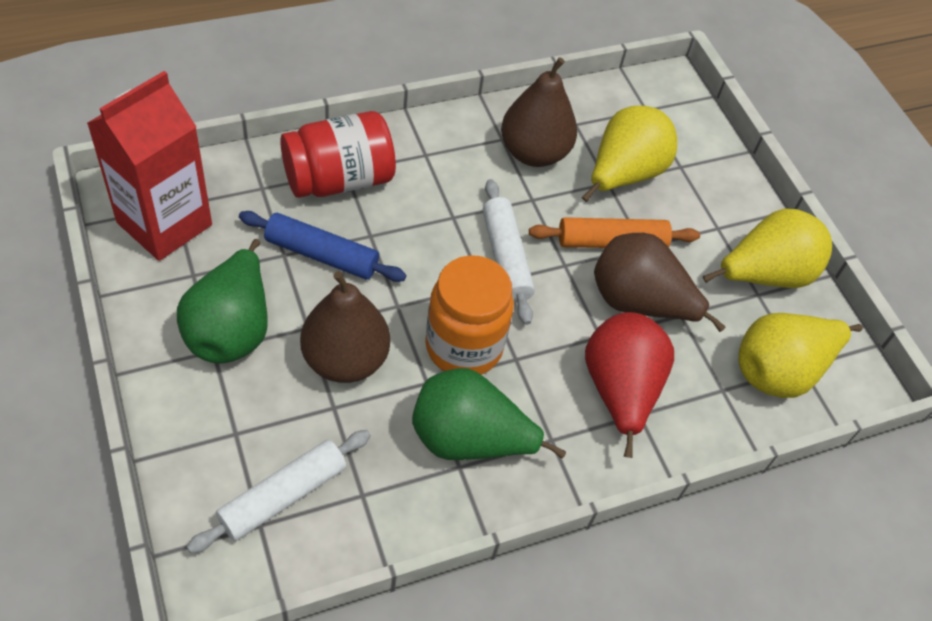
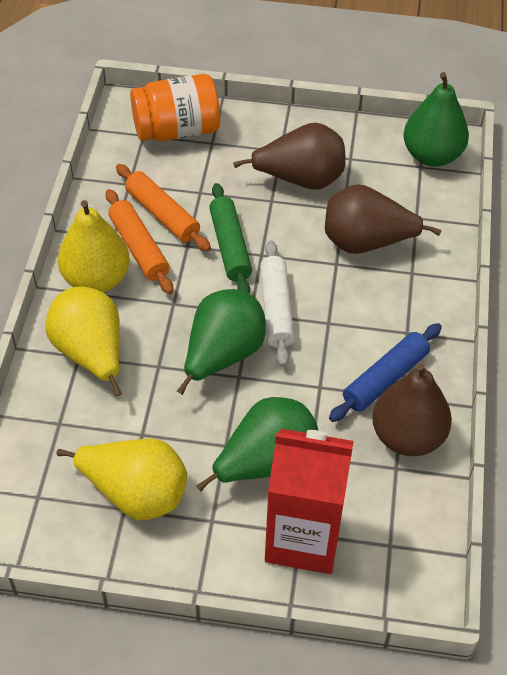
green pear: 2 -> 3
green rolling pin: 0 -> 1
orange rolling pin: 1 -> 2
red jar: 1 -> 0
red pear: 1 -> 0
white rolling pin: 2 -> 1

